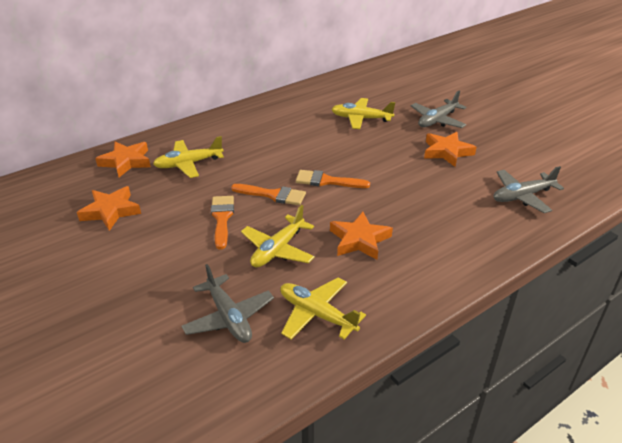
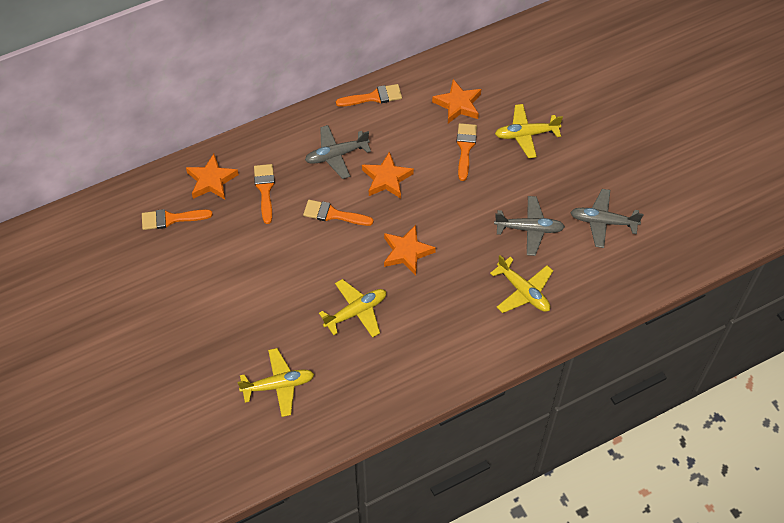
orange brush: 3 -> 5

